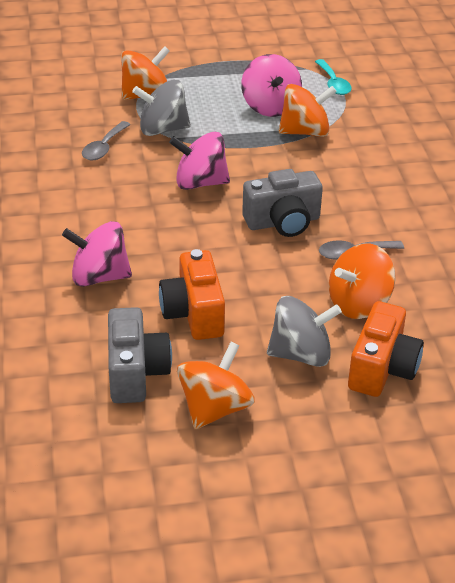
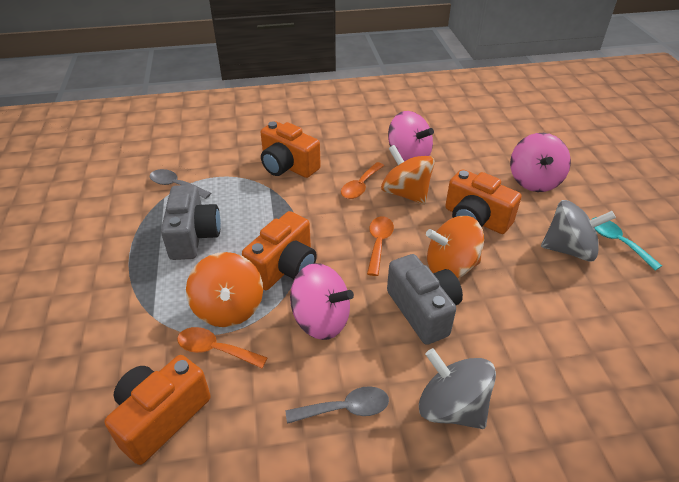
orange camera: 2 -> 4
orange spinning top: 4 -> 3
orange spoon: 0 -> 3

